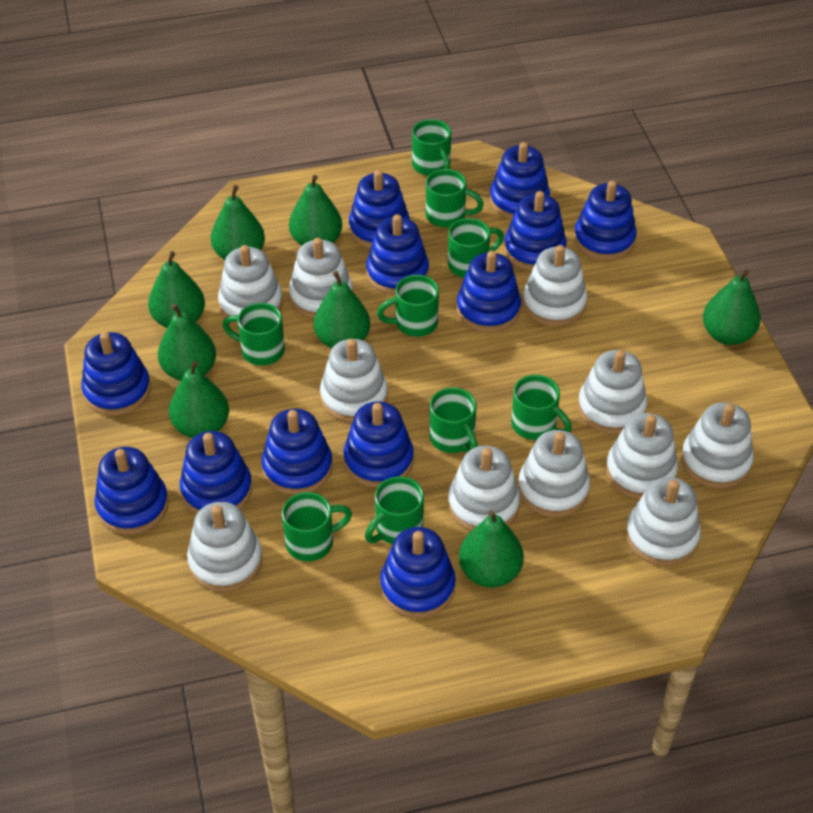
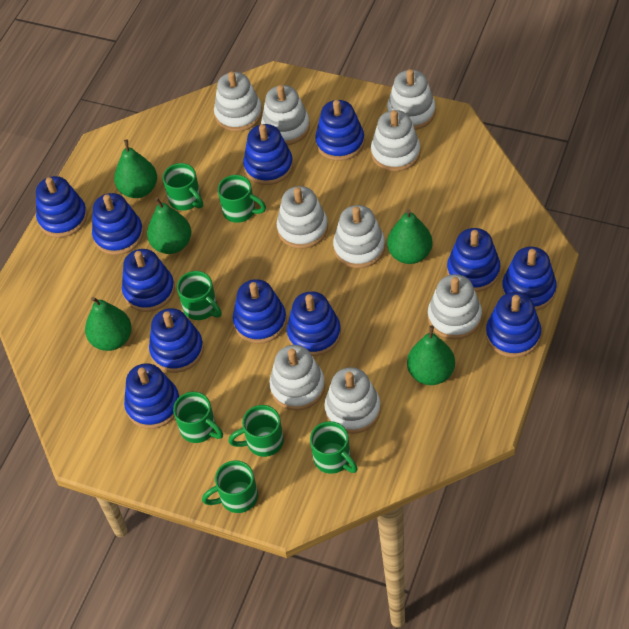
green mug: 9 -> 7
green pear: 8 -> 5
white stacking toy: 11 -> 9

